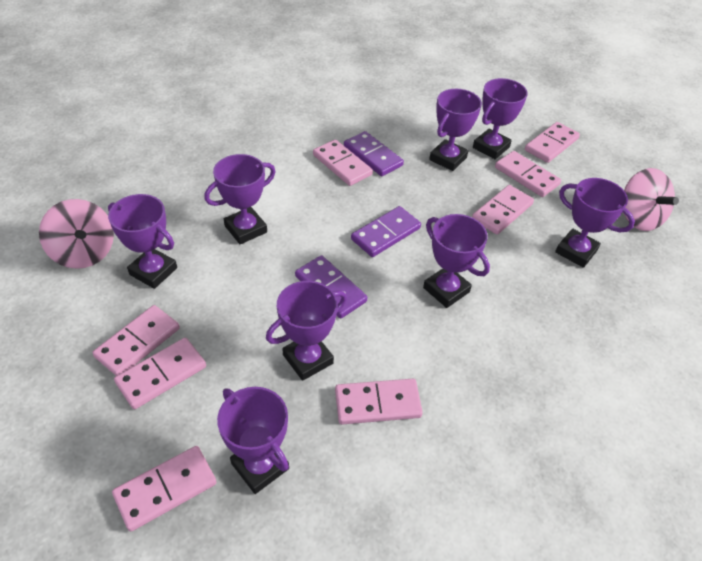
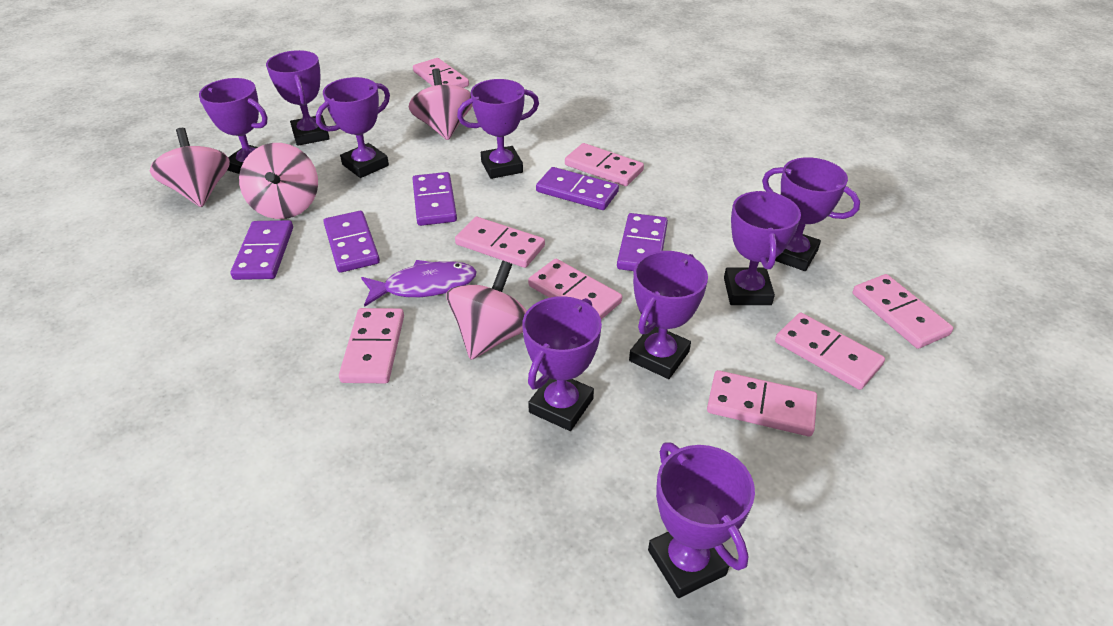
pink spinning top: 2 -> 4
purple domino: 3 -> 5
purple fish: 0 -> 1
purple trophy: 8 -> 9

